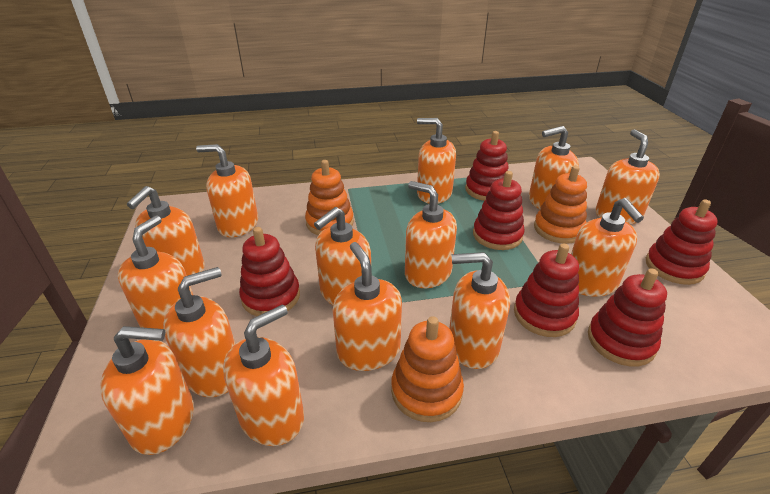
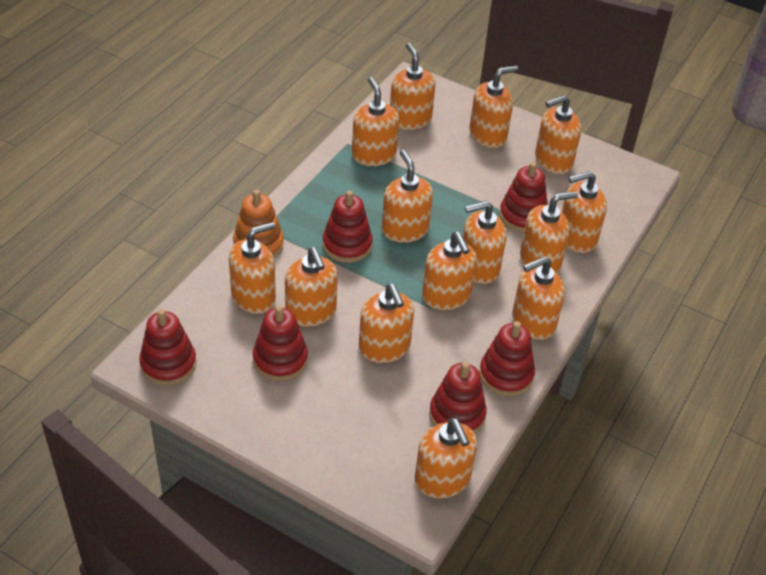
orange stacking toy: 3 -> 1

